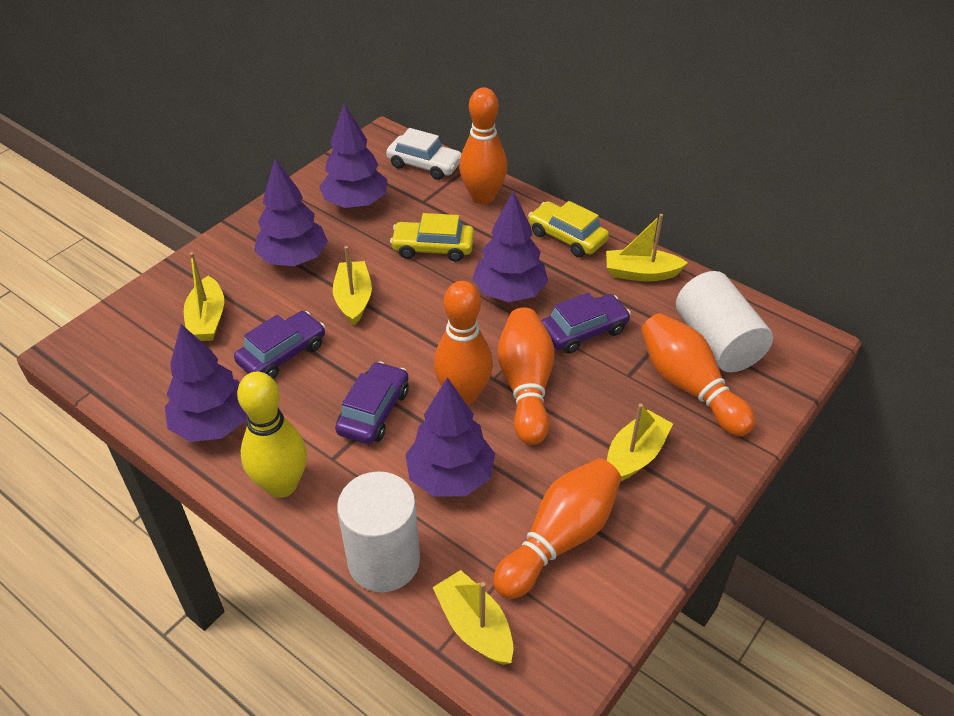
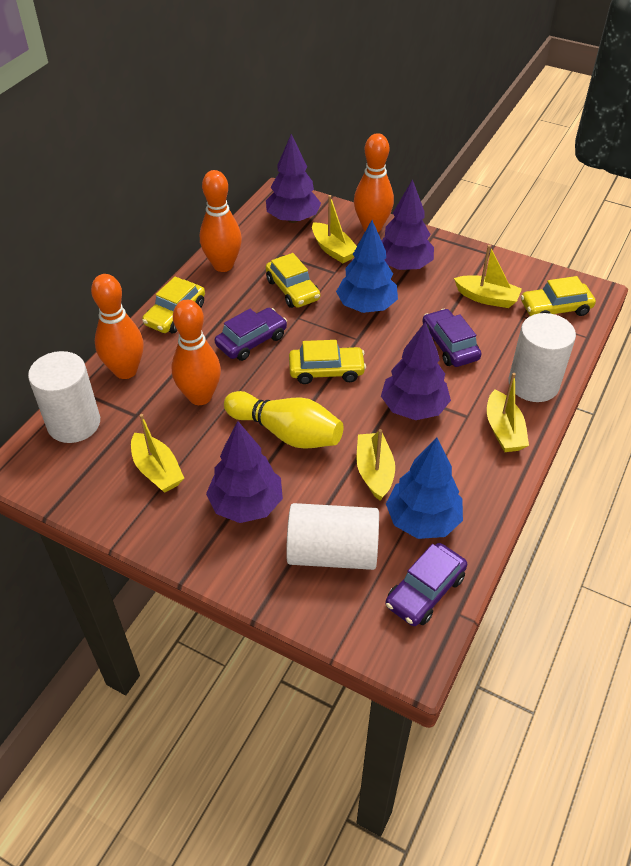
blue tree: 0 -> 2
orange bowling pin: 5 -> 4
purple tree: 5 -> 4
white car: 1 -> 0
white cylinder: 2 -> 3
yellow car: 2 -> 4

